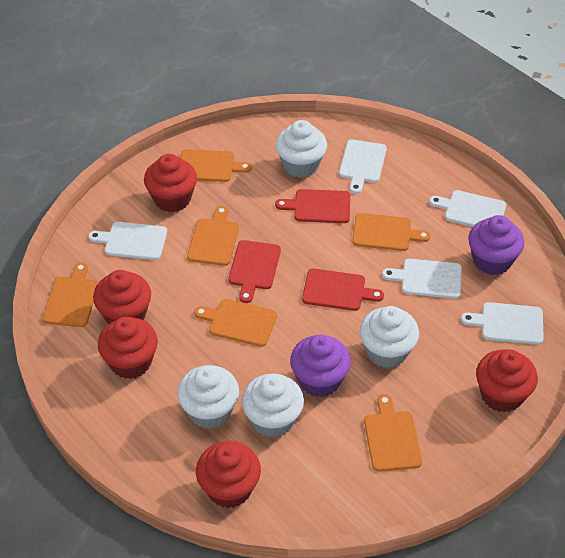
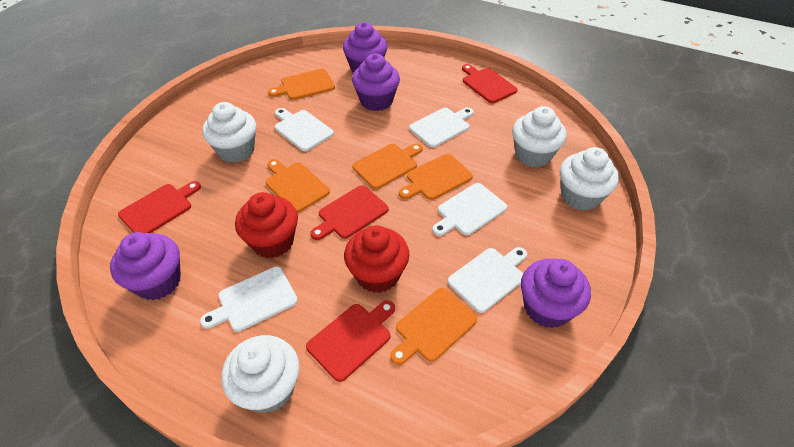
orange cutting board: 6 -> 5
purple cupcake: 2 -> 4
red cupcake: 5 -> 2
red cutting board: 3 -> 4

